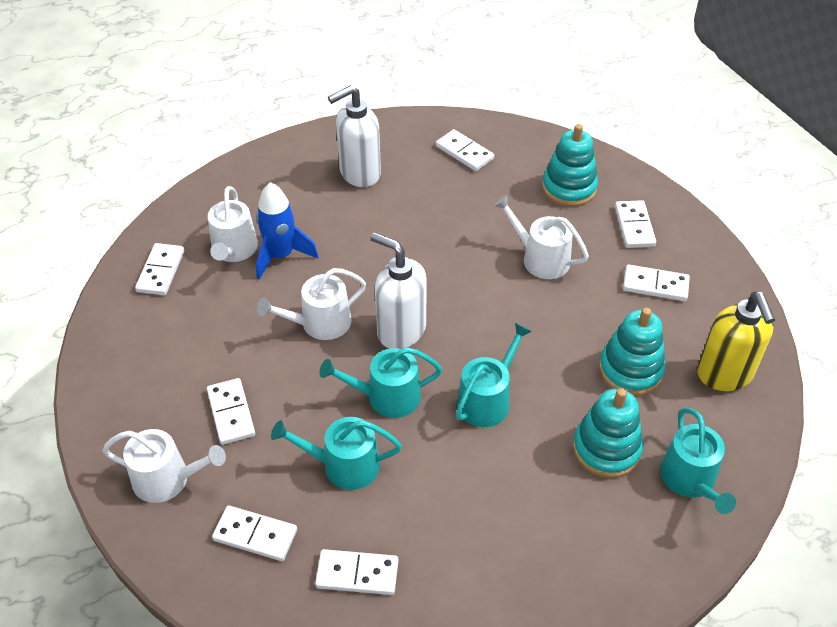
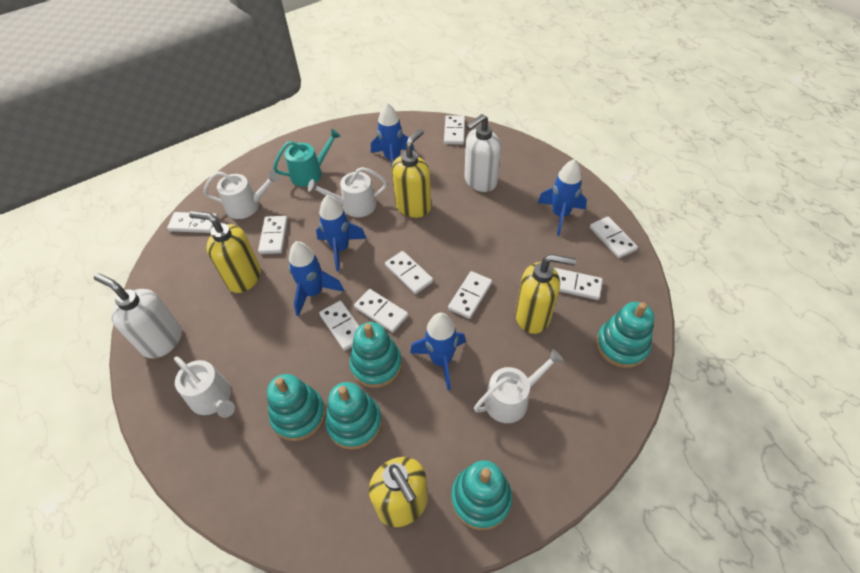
blue rocket: 1 -> 5
turquoise stacking toy: 3 -> 5
turquoise watering can: 4 -> 1
white domino: 7 -> 9
yellow soap dispenser: 1 -> 4

